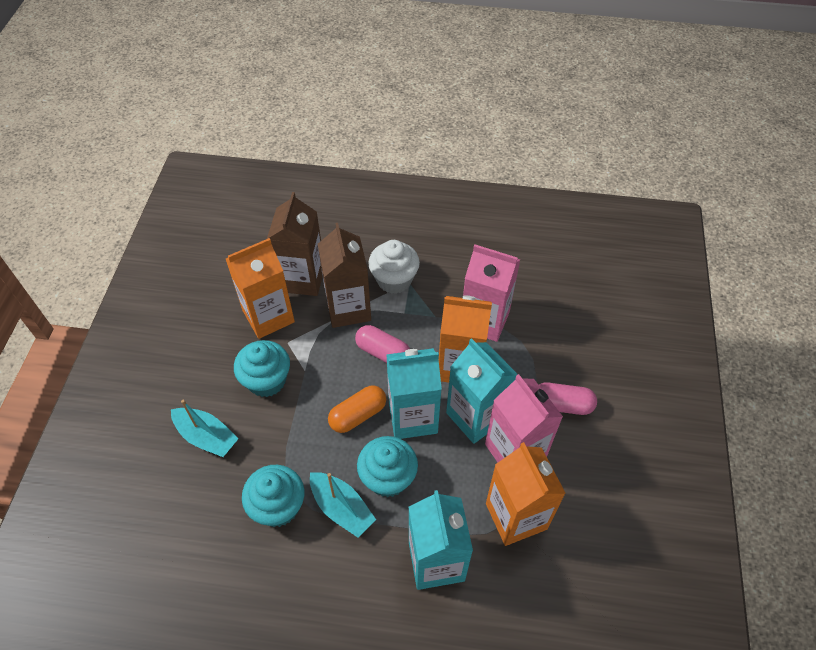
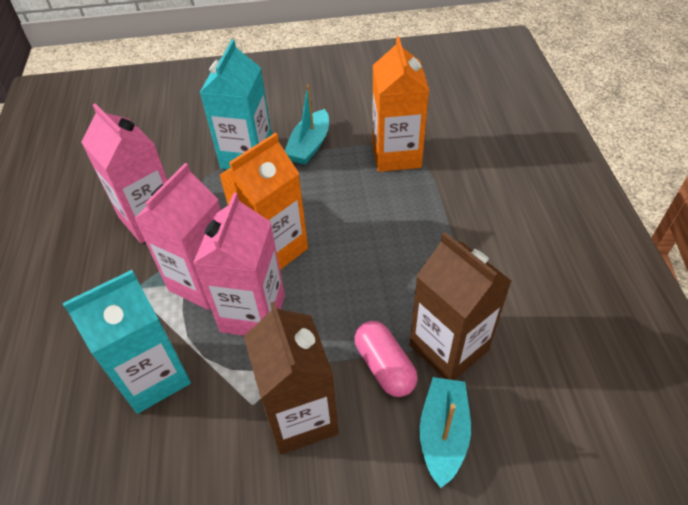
orange capsule: 1 -> 0
orange carton: 3 -> 2
pink capsule: 2 -> 1
pink carton: 2 -> 3
turquoise carton: 3 -> 2
turquoise cupcake: 3 -> 0
white cupcake: 1 -> 0

